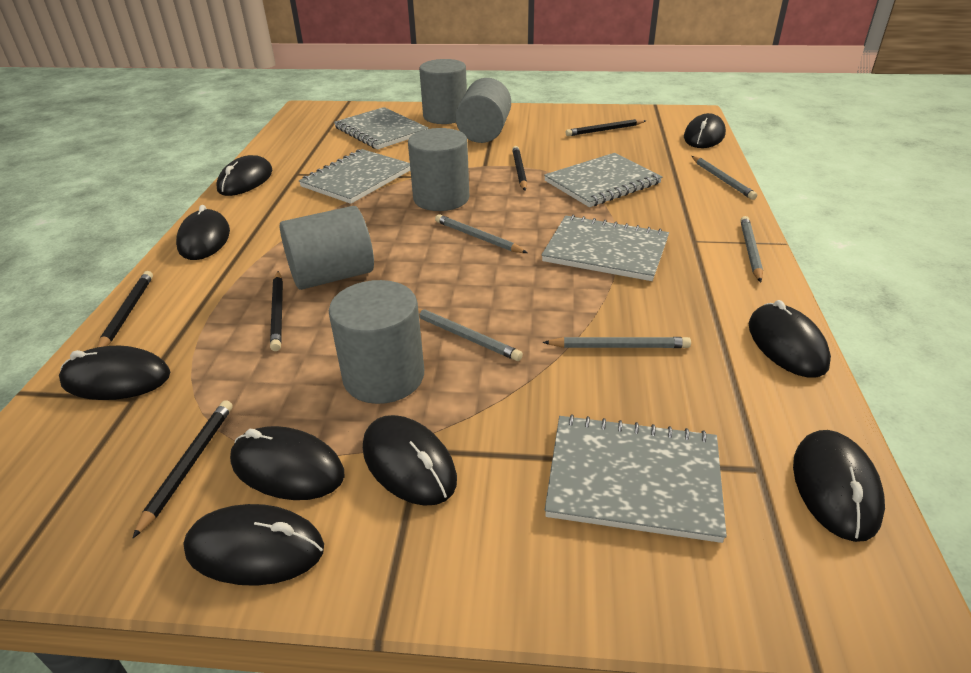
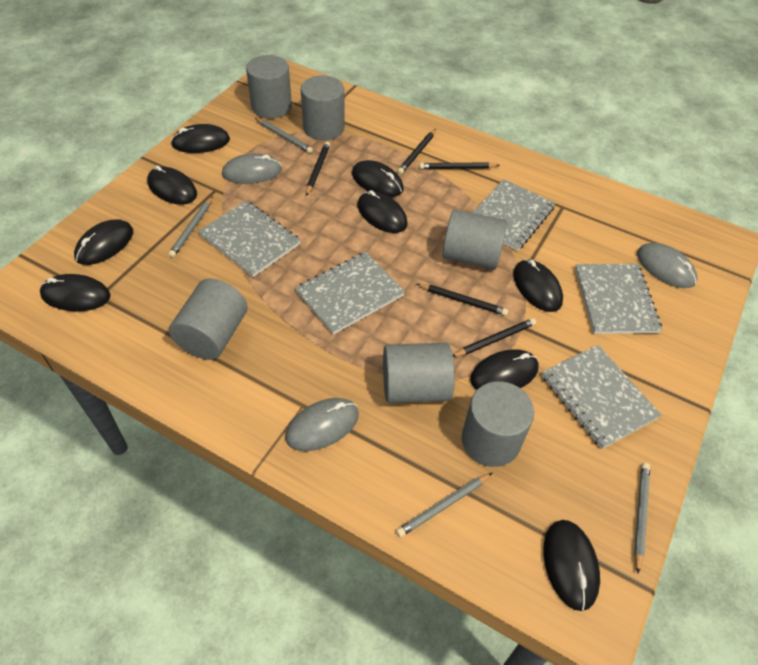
grey cylinder: 5 -> 6
grey mouse: 0 -> 3
grey pencil: 5 -> 4

